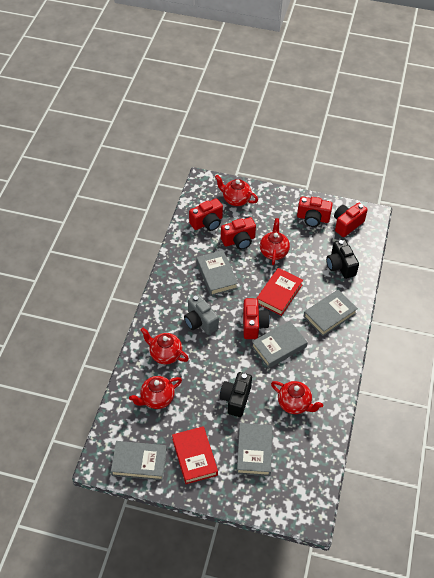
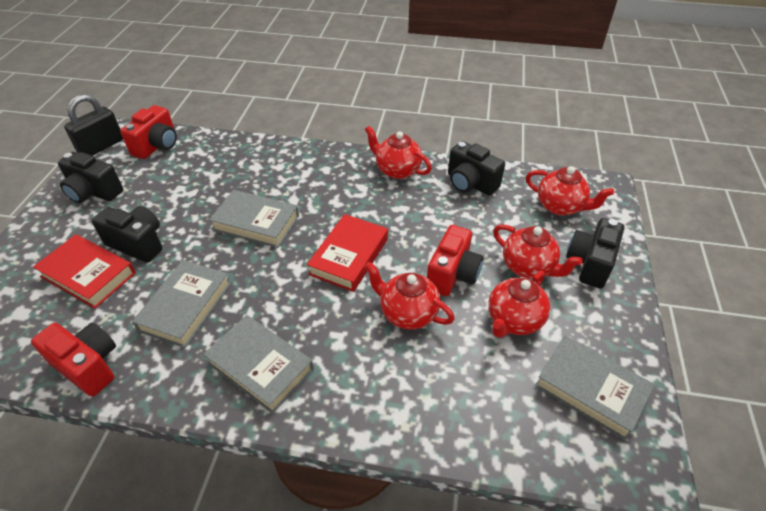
black camera: 2 -> 4
black padlock: 0 -> 1
grey book: 5 -> 4
grey camera: 1 -> 0
red camera: 5 -> 3

